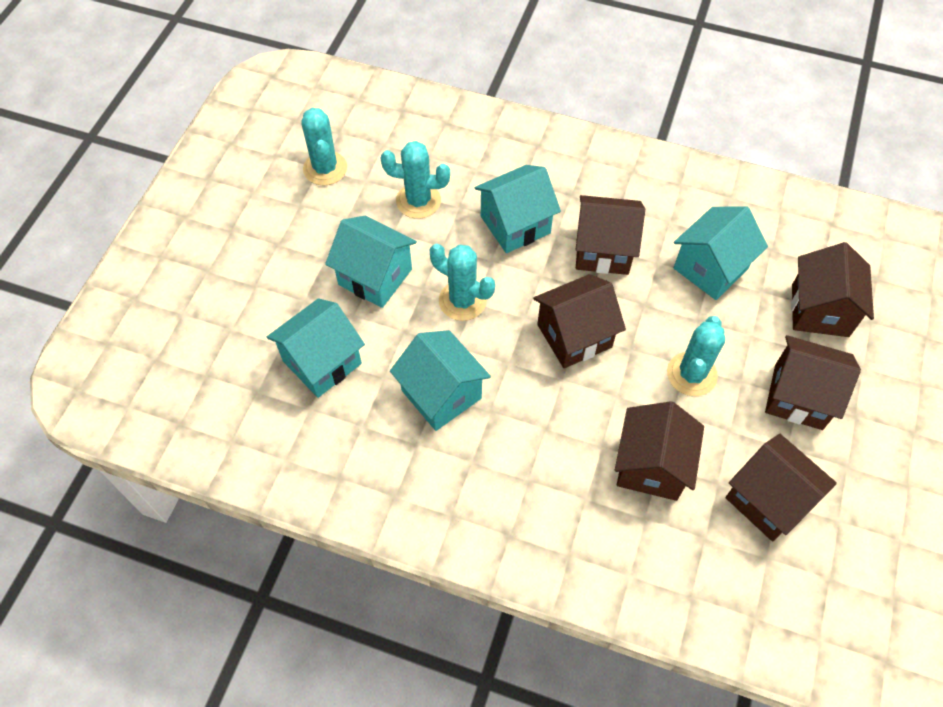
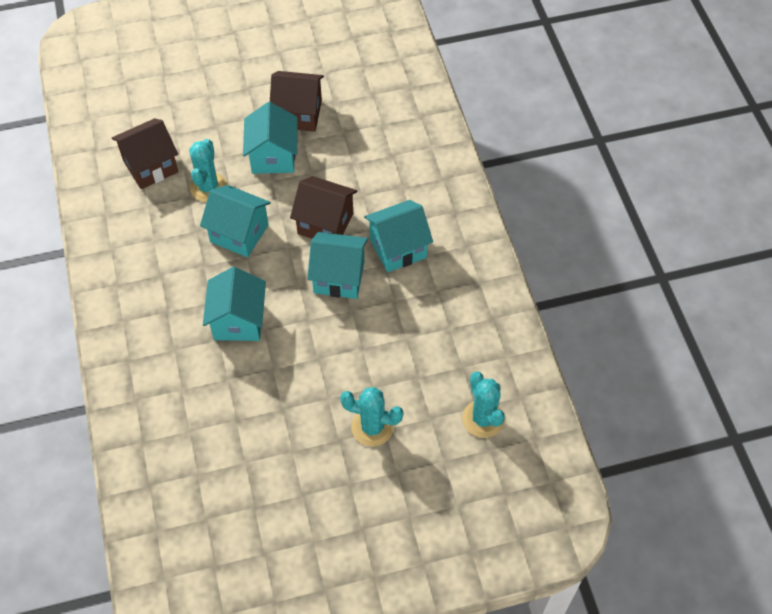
brown house: 6 -> 3
turquoise cactus: 4 -> 3

